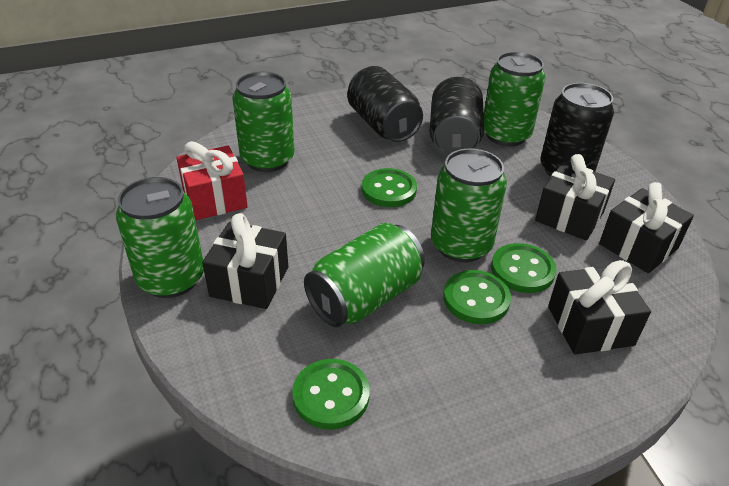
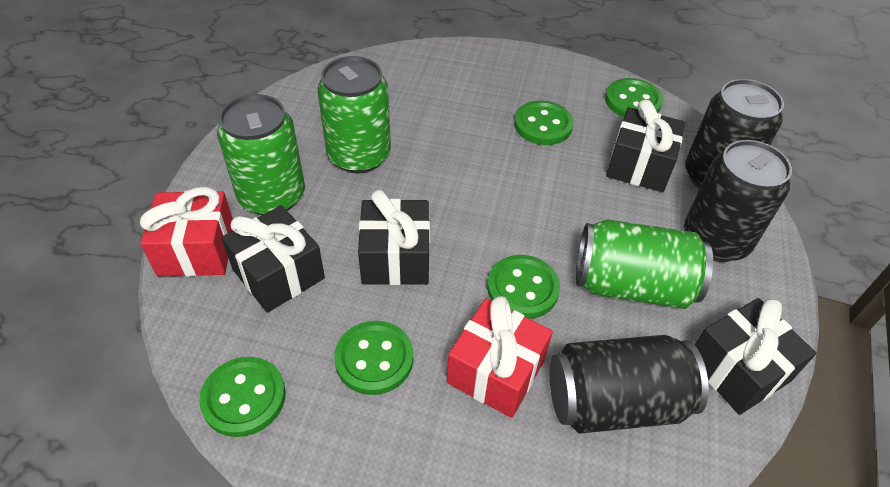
green button: 4 -> 5
green can: 5 -> 3
red gift: 1 -> 2

